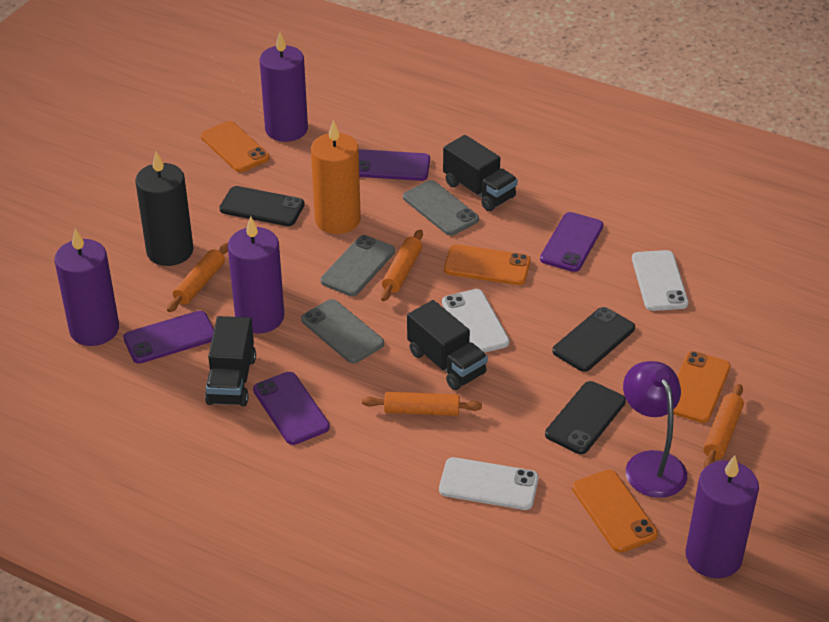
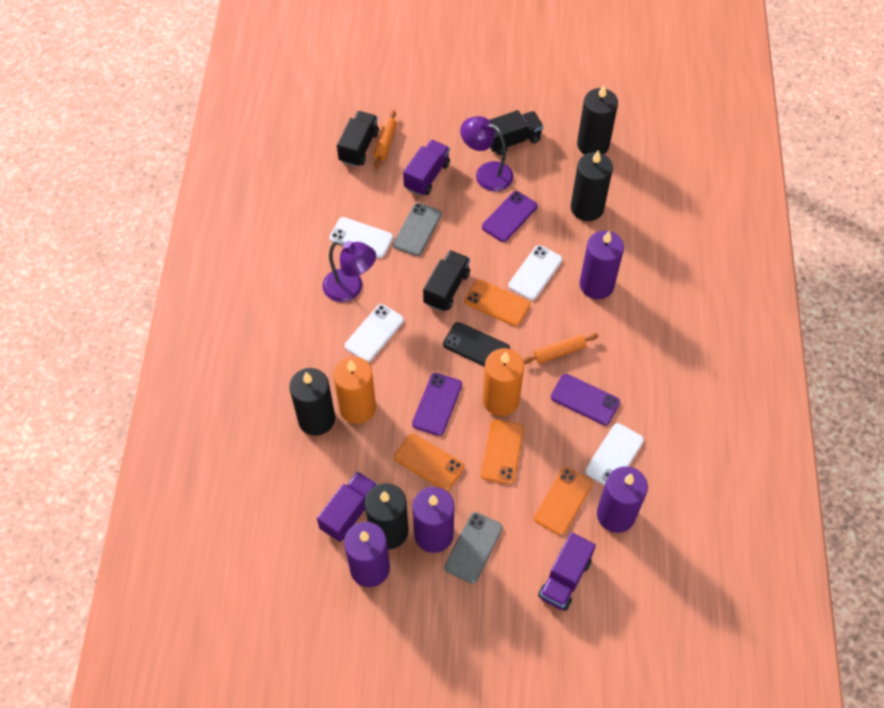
black candle: 1 -> 4
black phone: 3 -> 1
grey phone: 3 -> 2
orange candle: 1 -> 2
orange rolling pin: 4 -> 2
purple lamp: 1 -> 2
purple phone: 4 -> 3
purple truck: 0 -> 3
white phone: 3 -> 4

